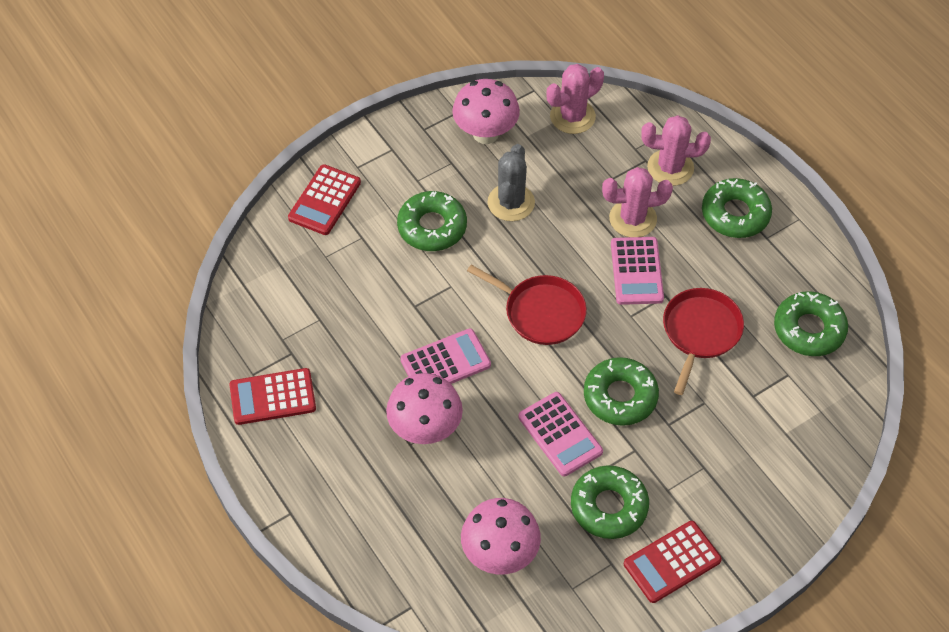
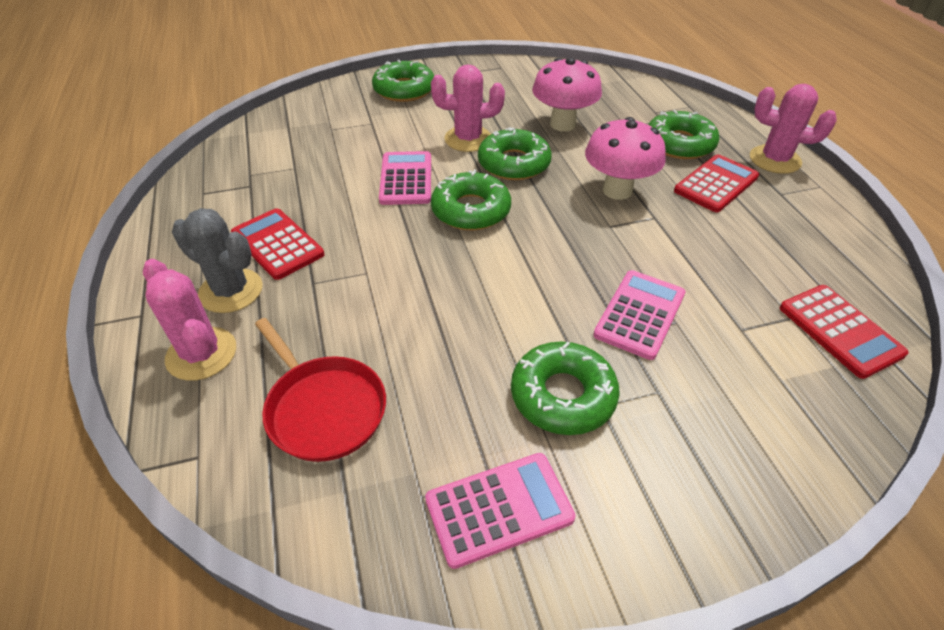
pink mushroom: 3 -> 2
red pan: 2 -> 1

